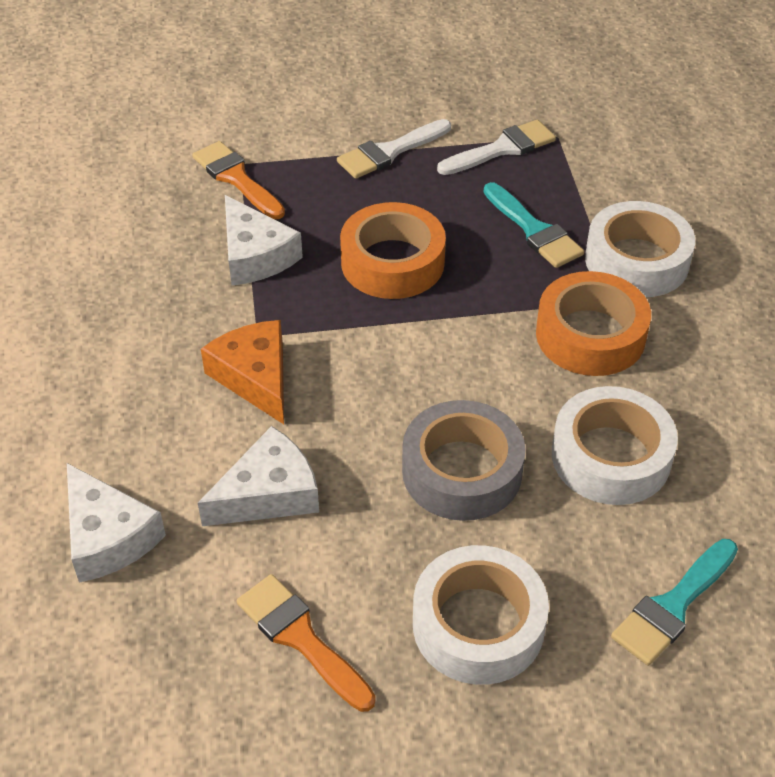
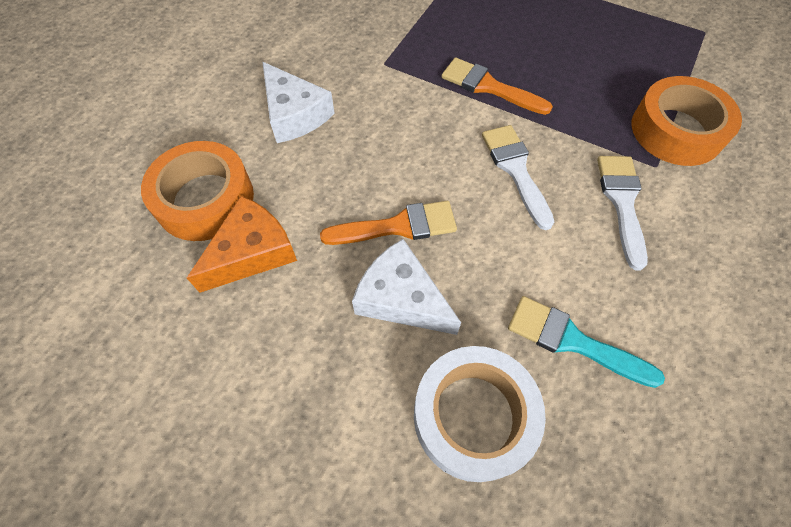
grey tape: 1 -> 0
turquoise brush: 2 -> 1
white cheese: 3 -> 2
white tape: 3 -> 1

